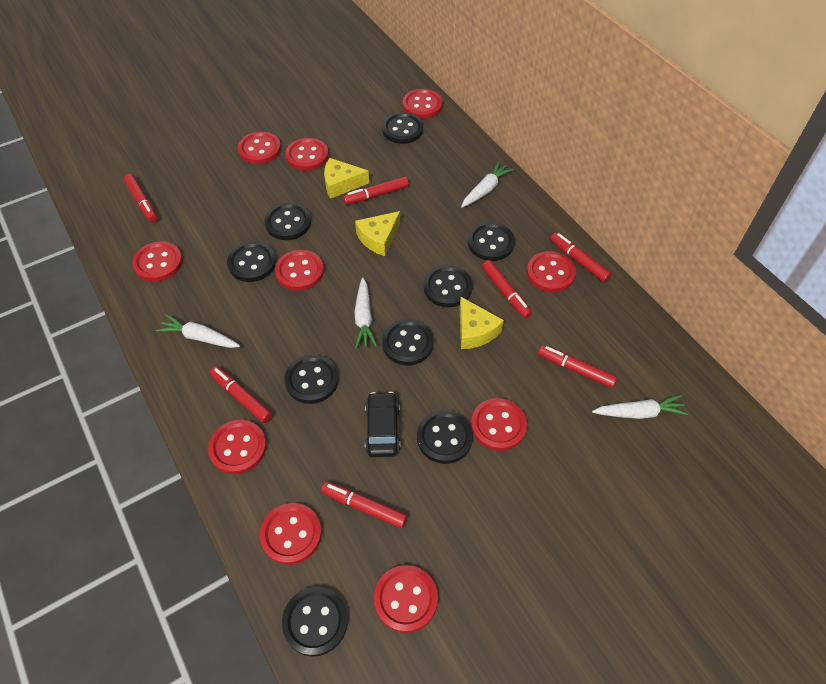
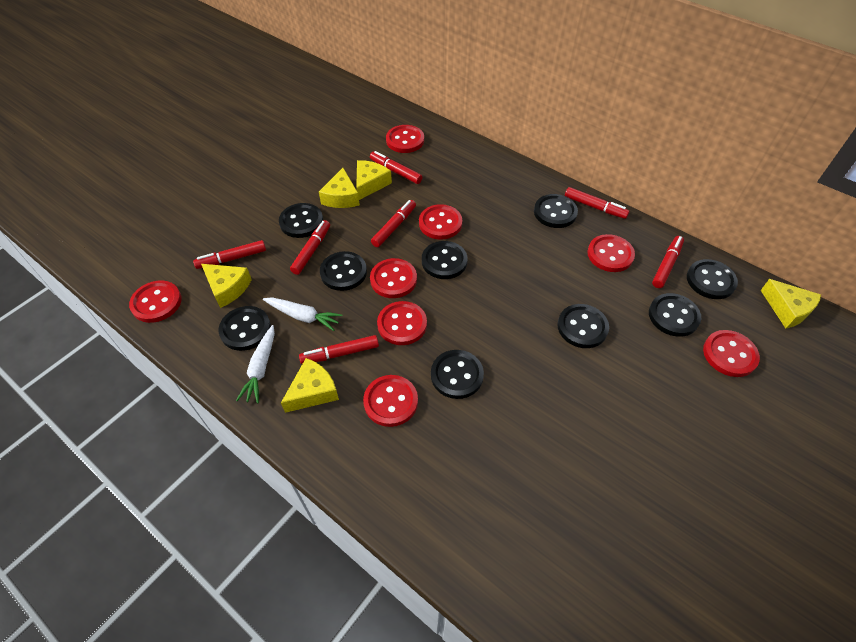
black car: 1 -> 0
red button: 10 -> 8
white carrot: 4 -> 2
yellow cheese: 3 -> 5

